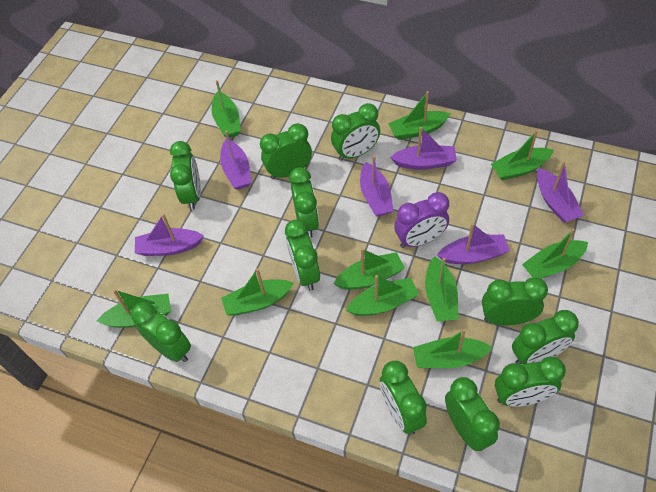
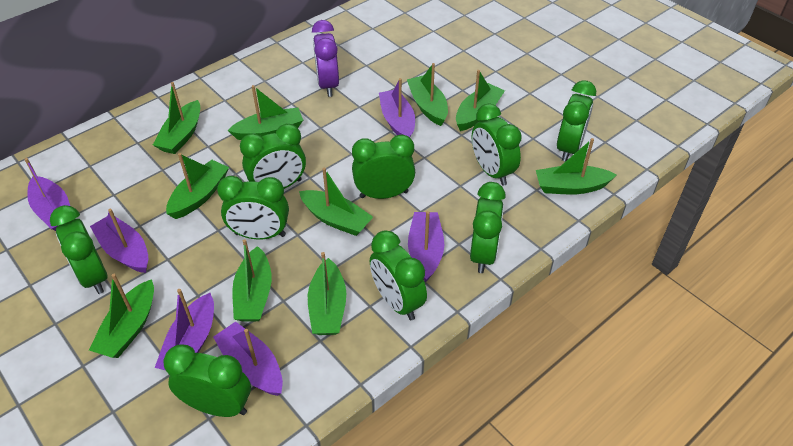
green clock: 11 -> 9

